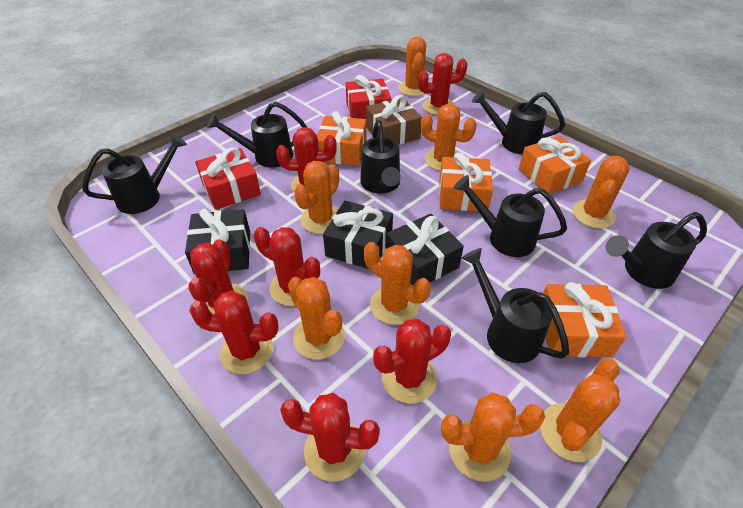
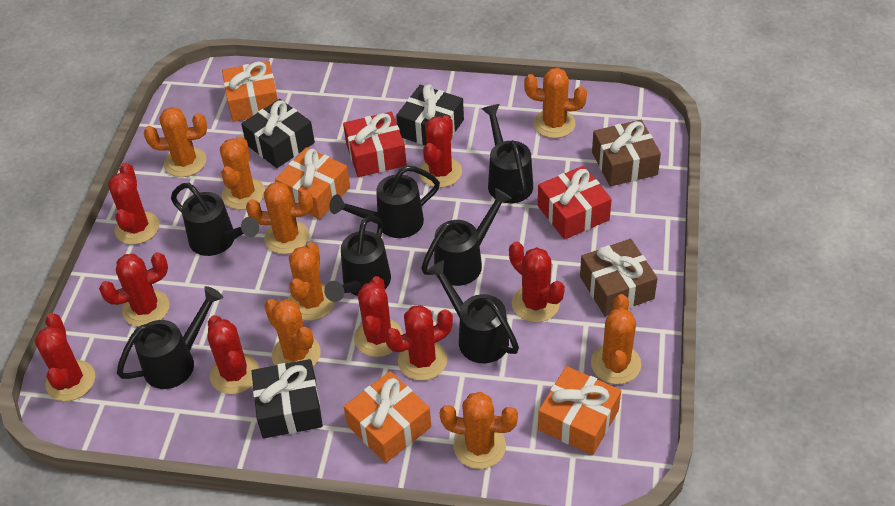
brown gift: 1 -> 2
red cactus: 7 -> 8

